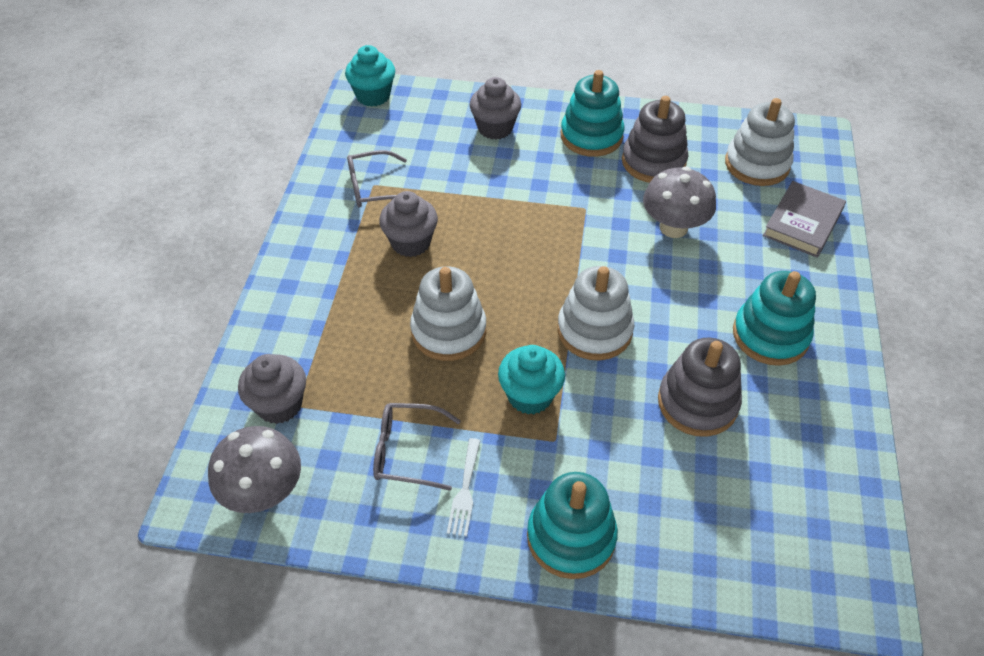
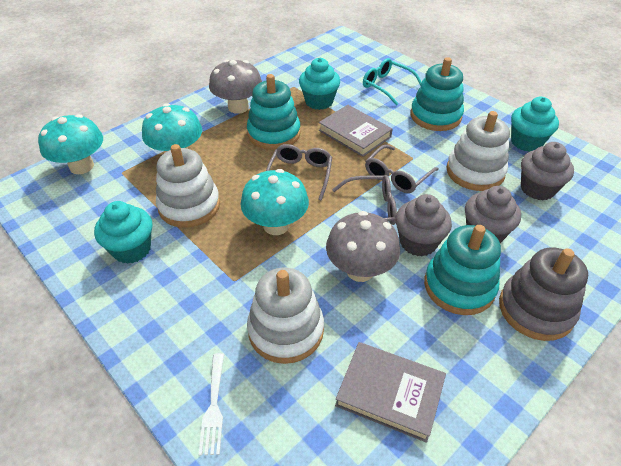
grey book: 1 -> 2
grey glasses: 2 -> 3
grey stacking toy: 2 -> 1
turquoise cupcake: 2 -> 3
turquoise glasses: 0 -> 1
turquoise mushroom: 0 -> 3

